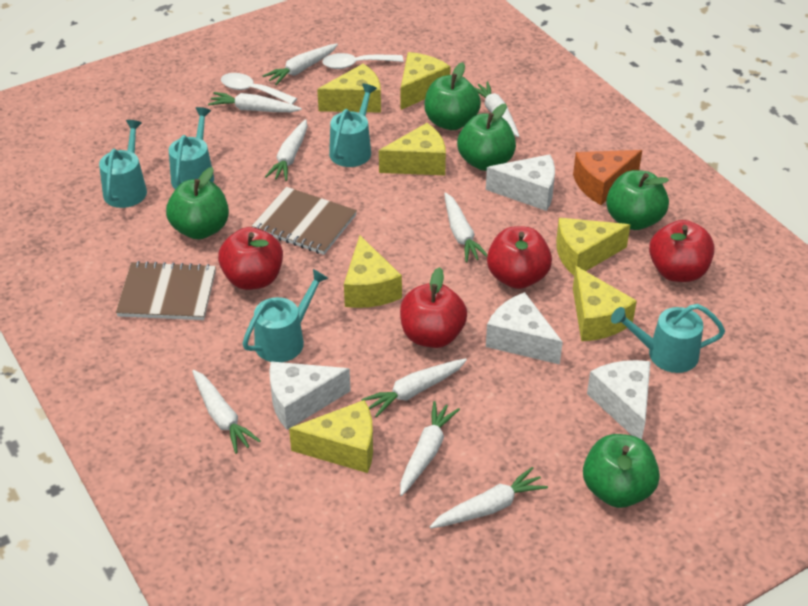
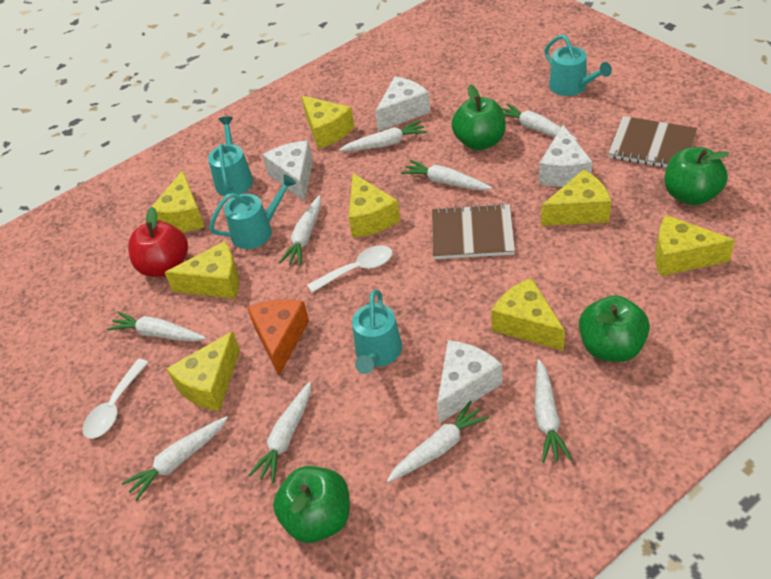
green apple: 5 -> 4
red apple: 4 -> 1
turquoise watering can: 5 -> 4
yellow cheese: 7 -> 8

